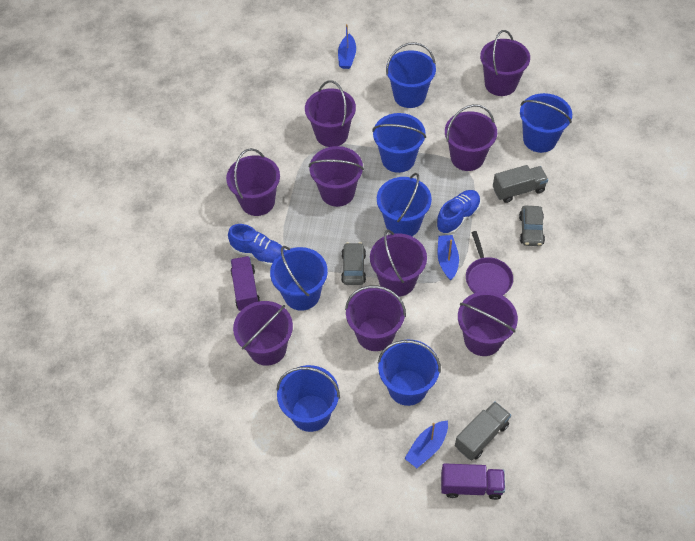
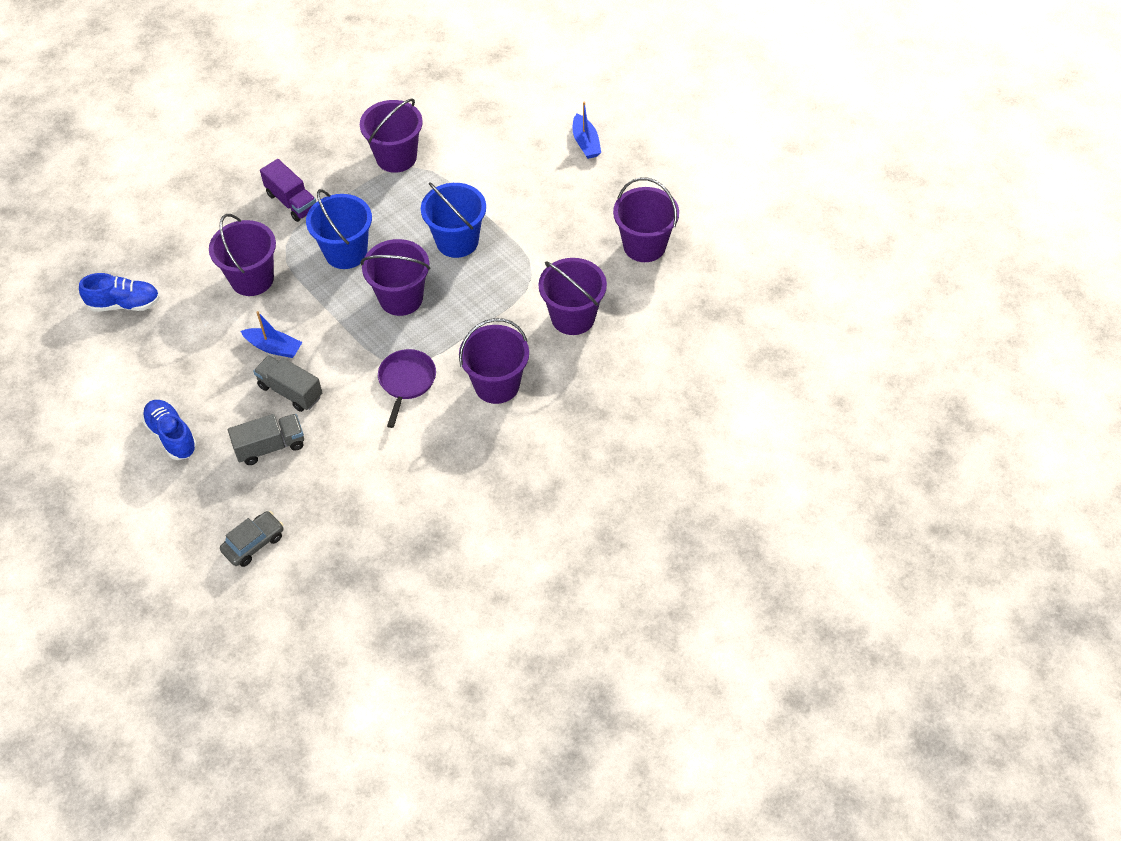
blue boat: 3 -> 2
blue bucket: 7 -> 2
grey car: 2 -> 1
purple bucket: 9 -> 6
purple truck: 2 -> 1

